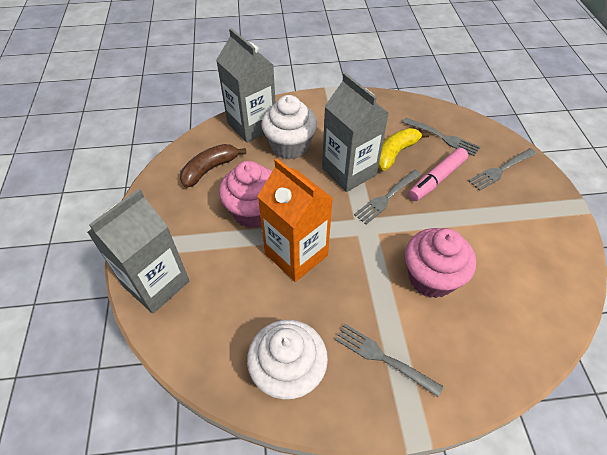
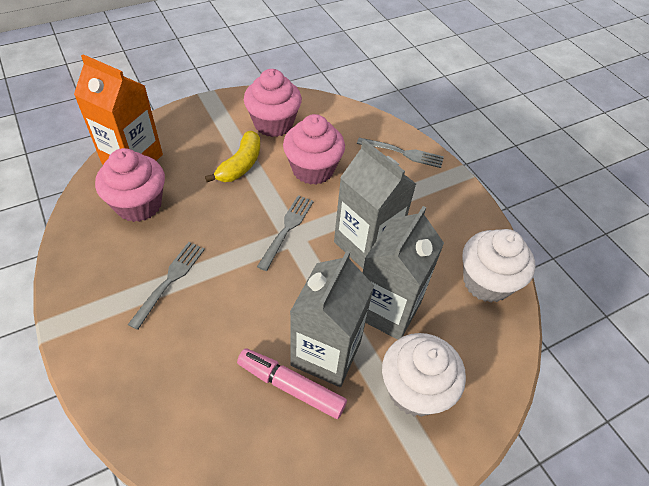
brown banana: 1 -> 0
grey fork: 4 -> 3
pink cupcake: 2 -> 3

